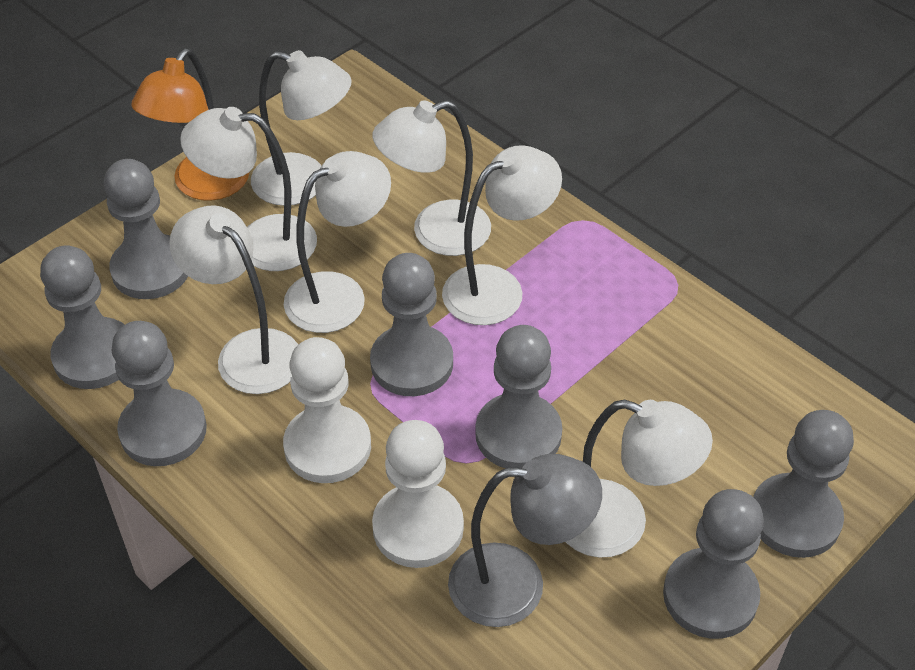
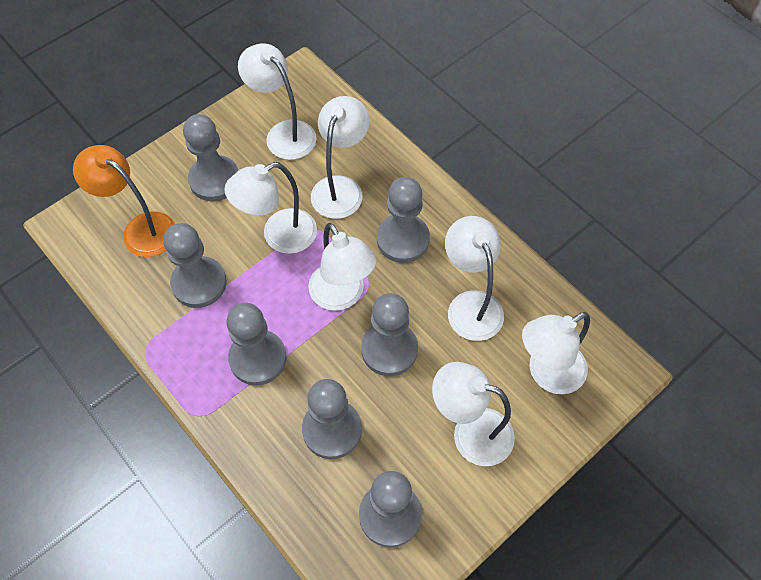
grey lamp: 1 -> 0
white pawn: 2 -> 0

